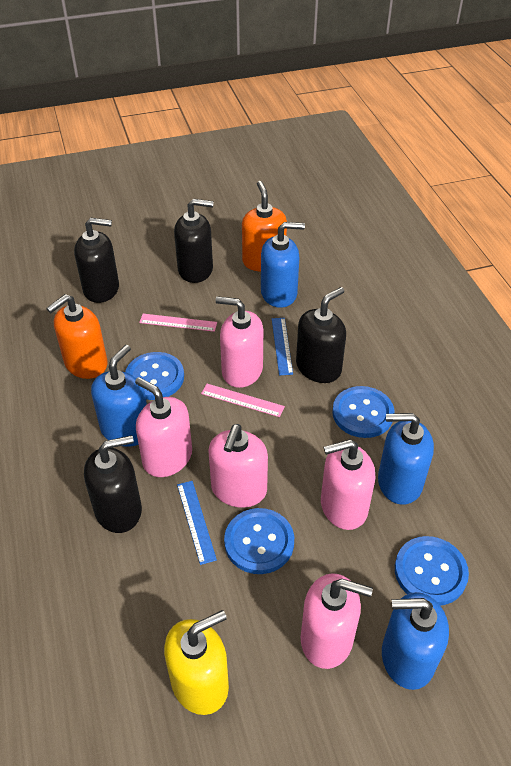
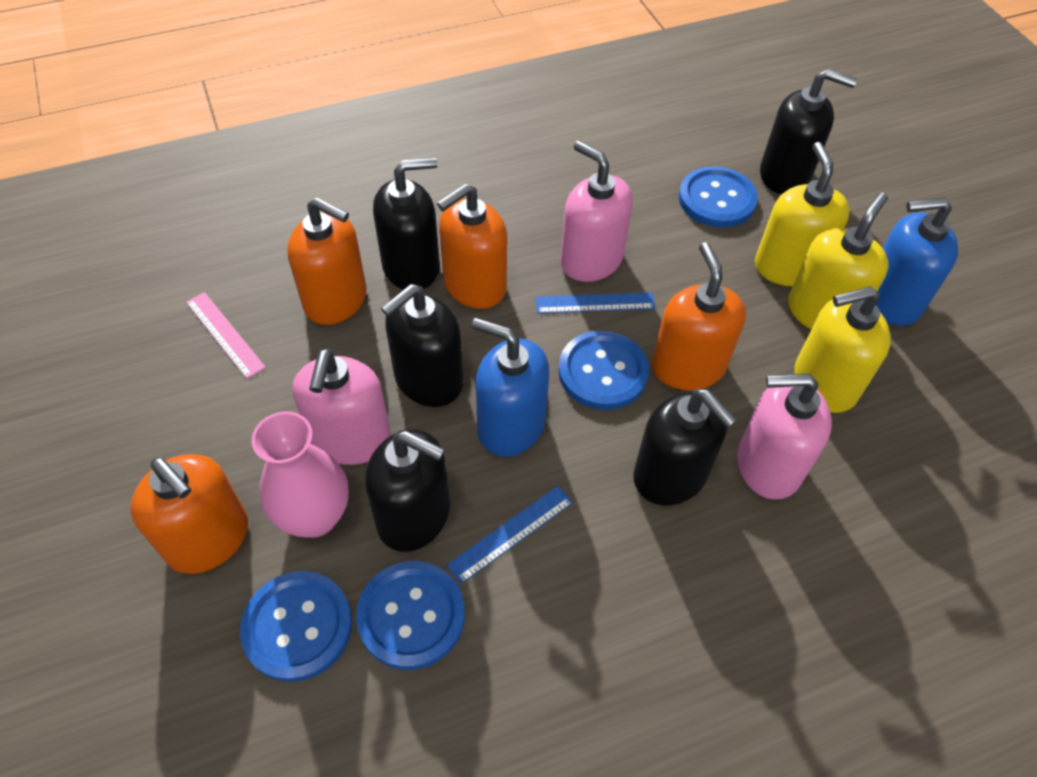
black soap dispenser: 4 -> 5
blue soap dispenser: 4 -> 2
orange soap dispenser: 2 -> 4
pink ruler: 2 -> 1
pink soap dispenser: 5 -> 3
pink vase: 0 -> 1
yellow soap dispenser: 1 -> 3

